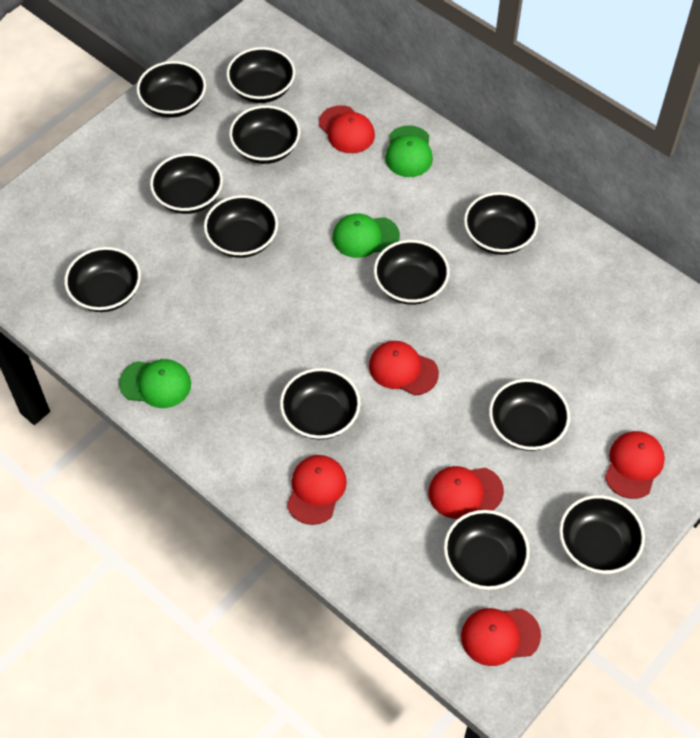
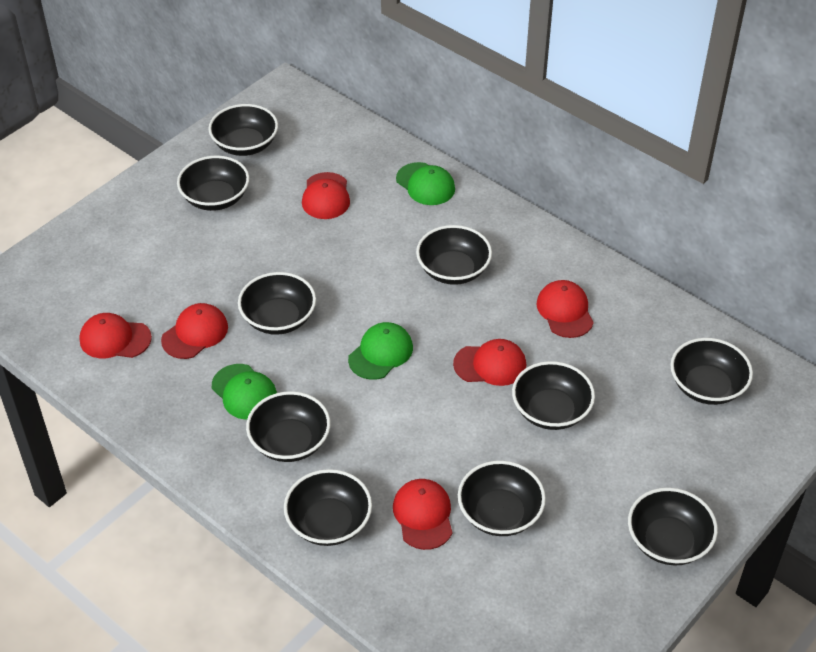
black bowl: 12 -> 10

